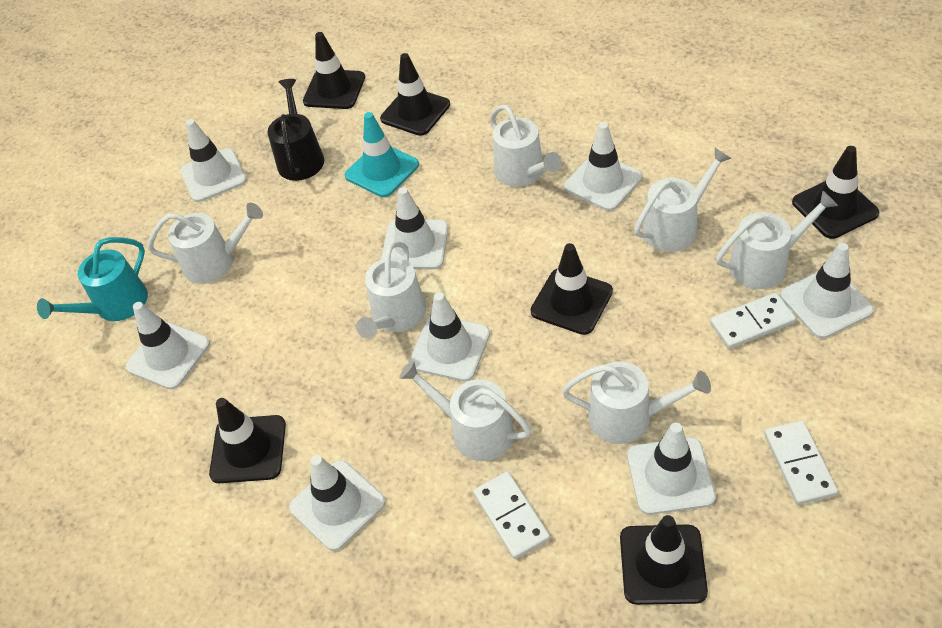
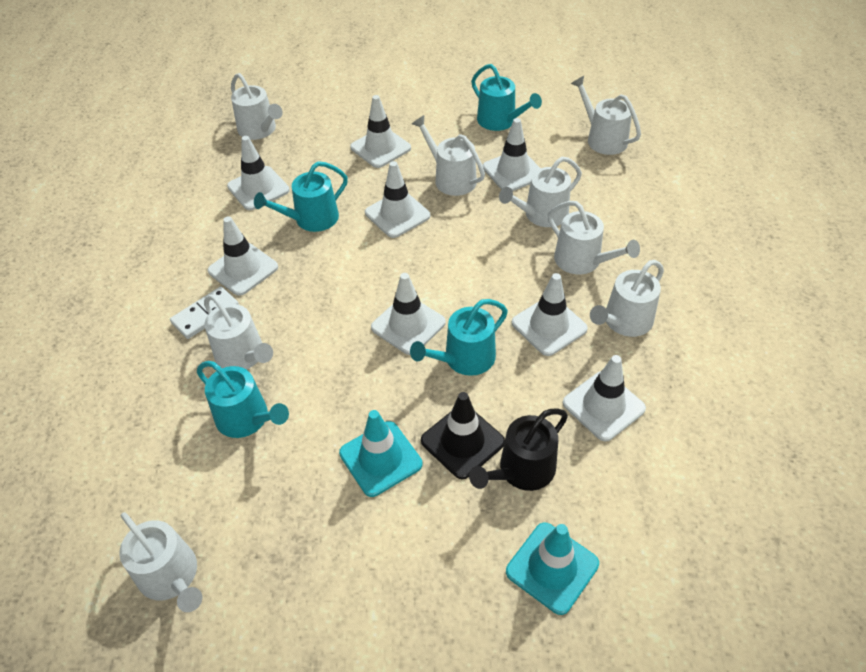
black traffic cone: 6 -> 1
turquoise traffic cone: 1 -> 2
turquoise watering can: 1 -> 4
white domino: 3 -> 1
white watering can: 7 -> 8

